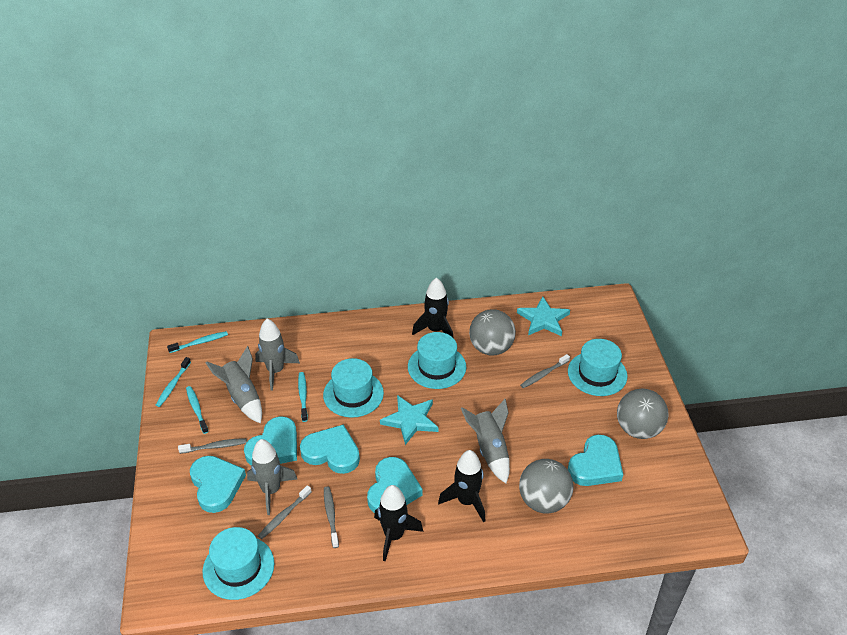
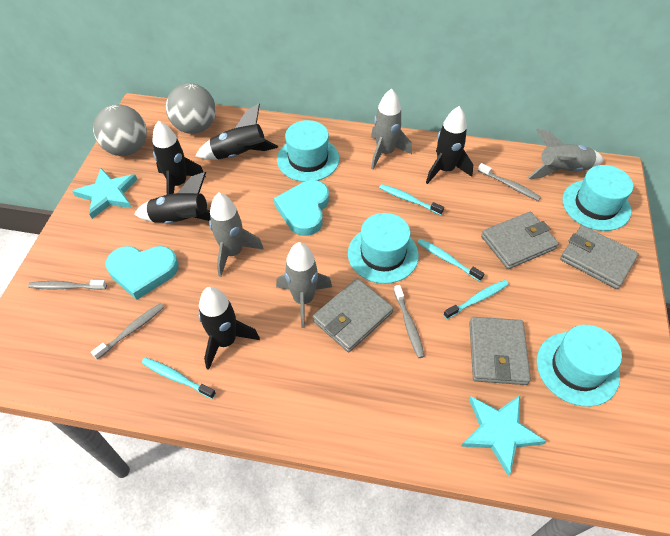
black rocket: 3 -> 5
grey ball: 3 -> 2
grey wallet: 0 -> 4
turquoise heart: 5 -> 2

